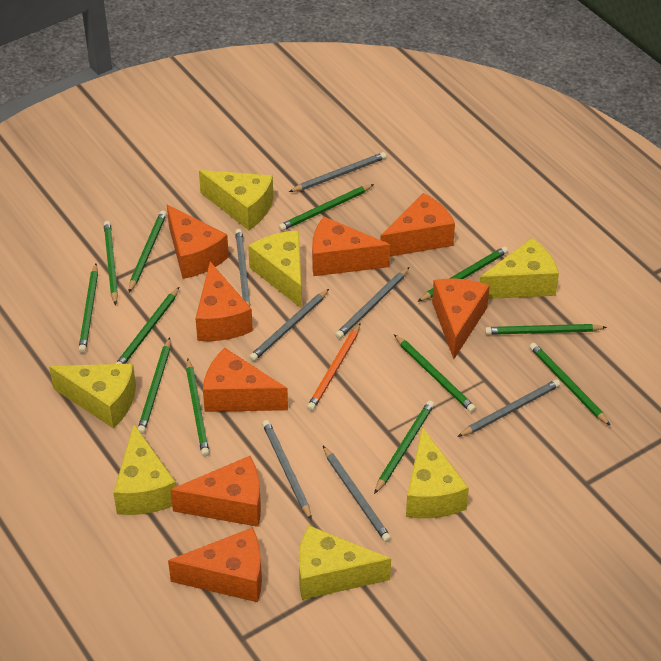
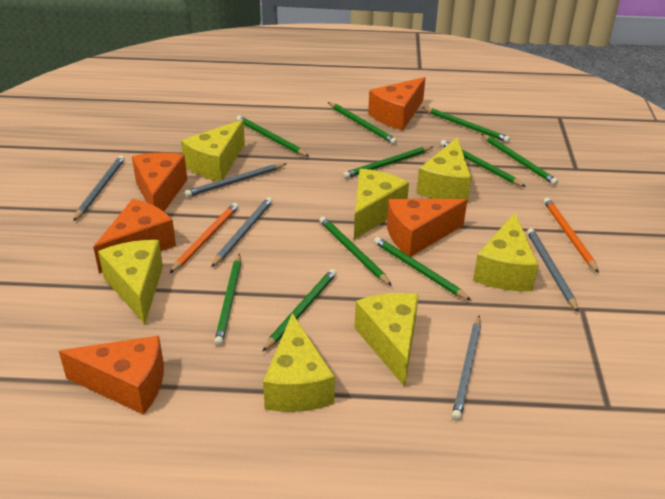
green pencil: 12 -> 10
grey pencil: 7 -> 5
orange cheese: 8 -> 5
orange pencil: 1 -> 2

